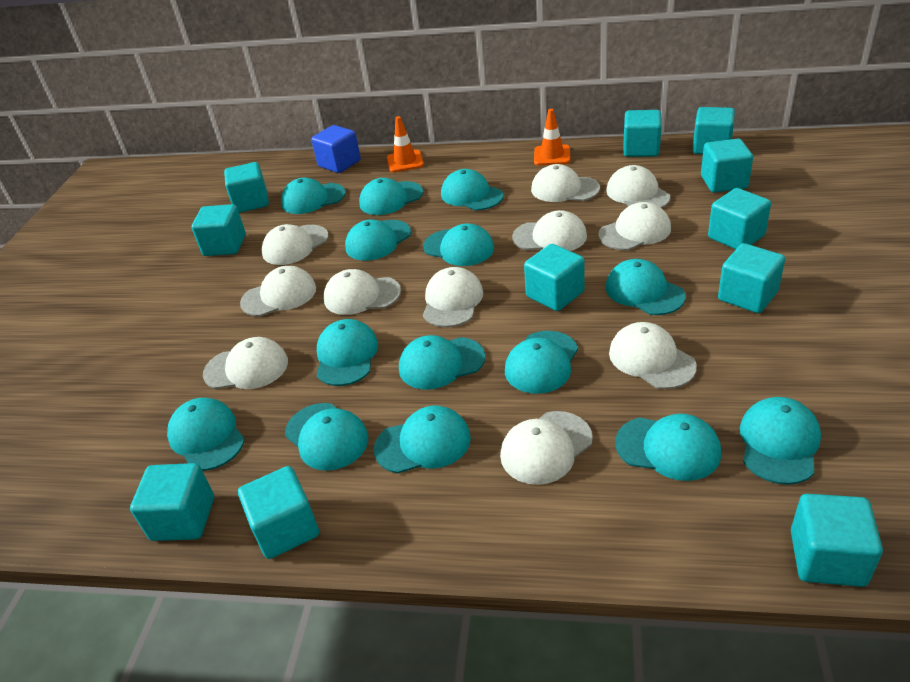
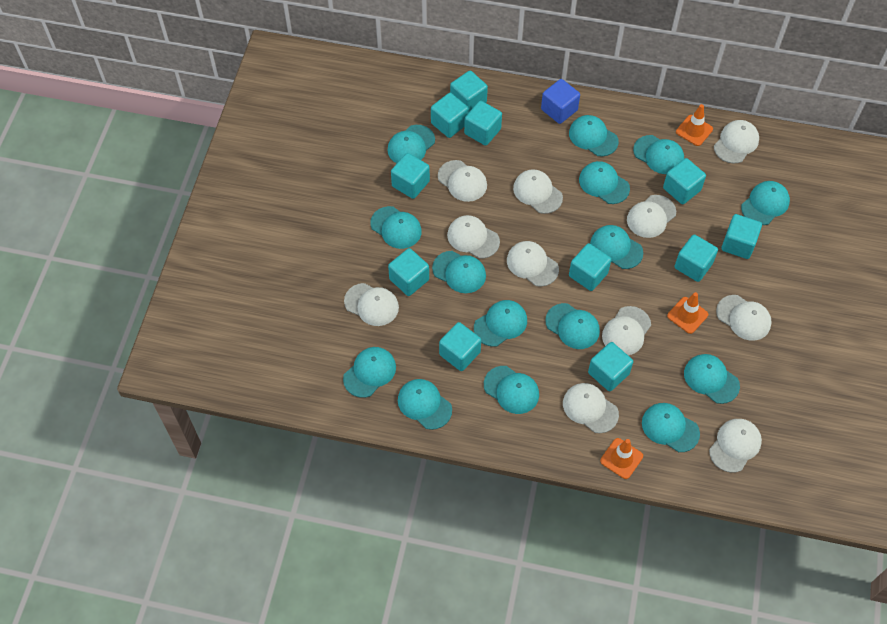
orange traffic cone: 2 -> 3
turquoise cap: 14 -> 15

